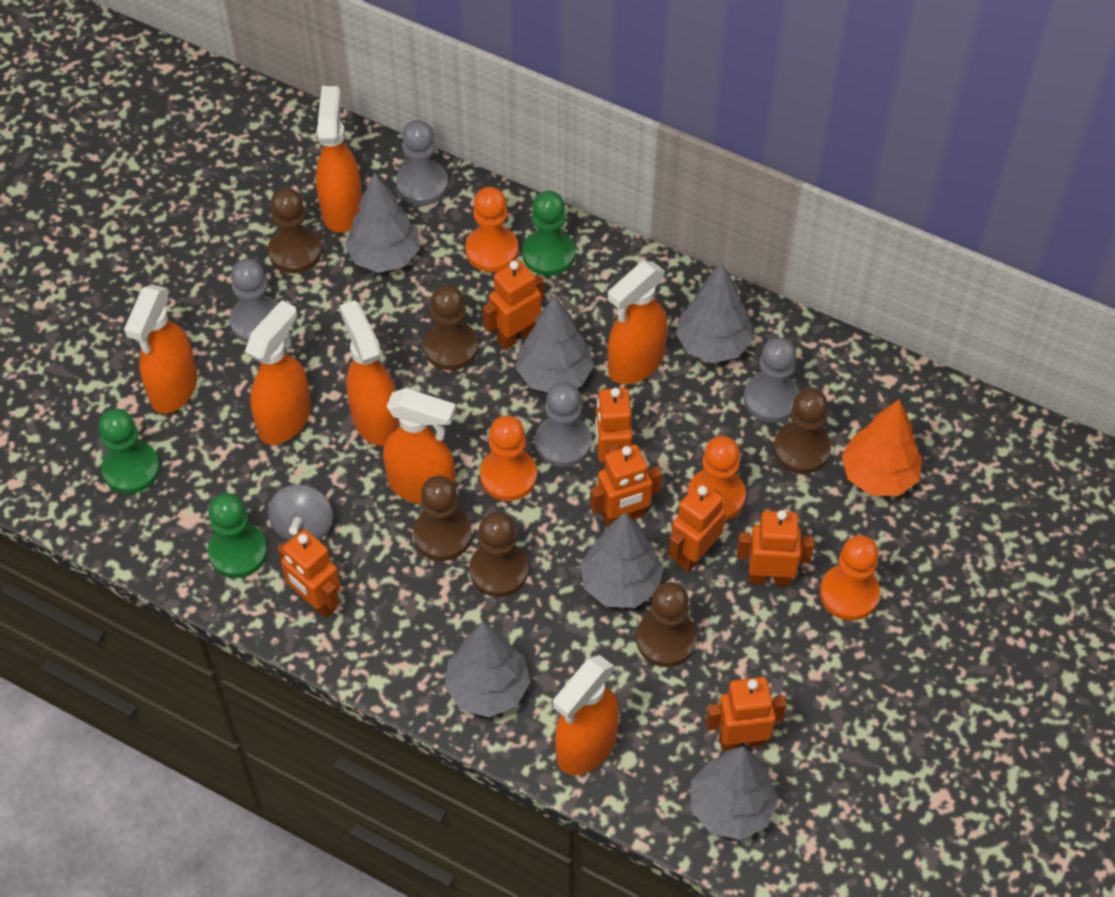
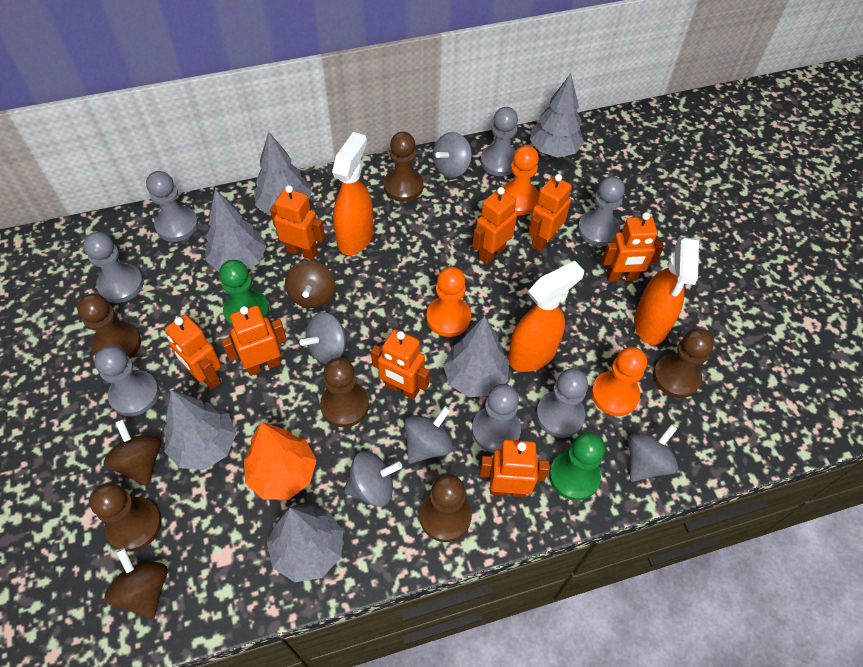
brown spinning top: 0 -> 3
green pawn: 3 -> 2
grey pawn: 4 -> 7
grey spinning top: 1 -> 5
orange pawn: 4 -> 3
orange robot: 7 -> 8
orange spray bottle: 7 -> 3

